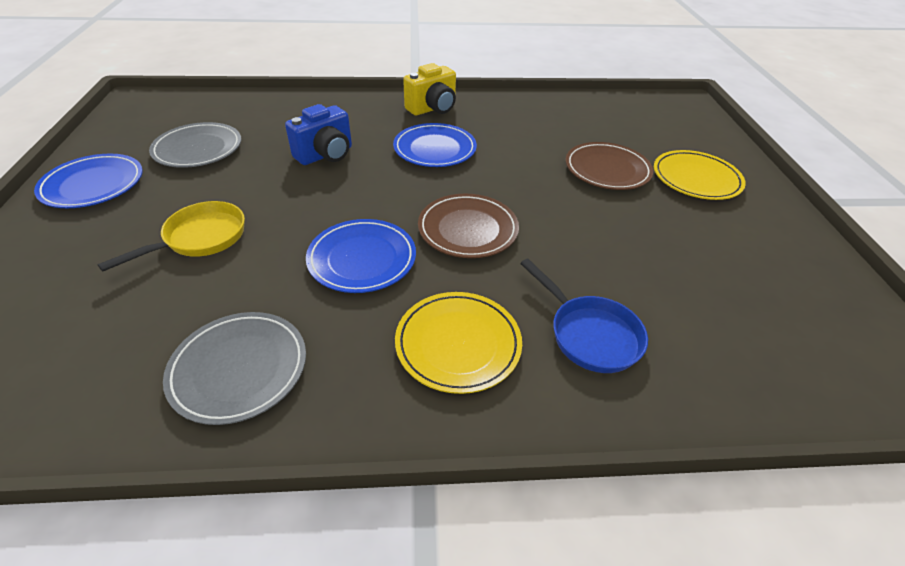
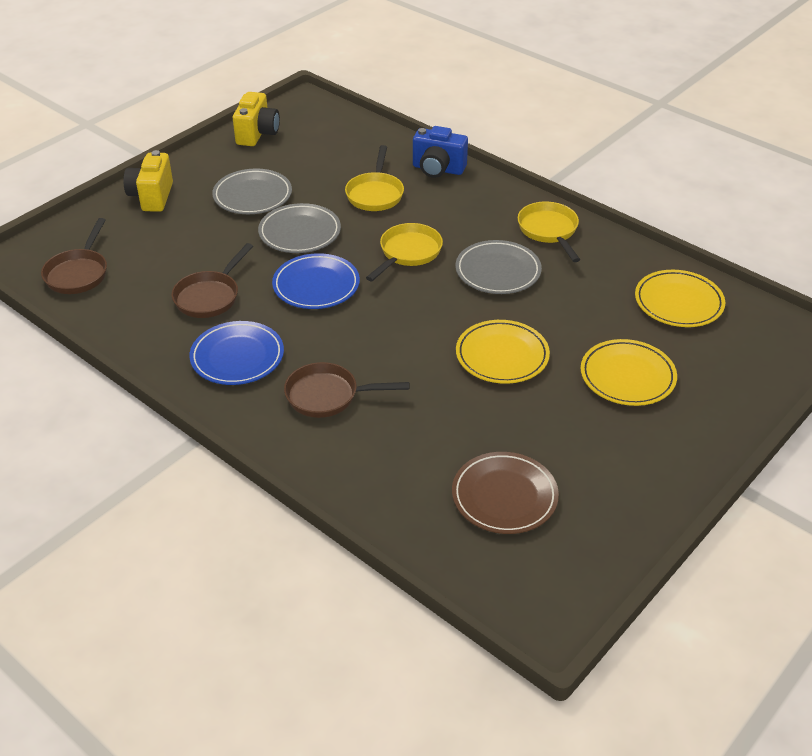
blue pan: 1 -> 0
blue plate: 3 -> 2
brown pan: 0 -> 3
brown plate: 2 -> 1
grey plate: 2 -> 3
yellow camera: 1 -> 2
yellow pan: 1 -> 3
yellow plate: 2 -> 3

